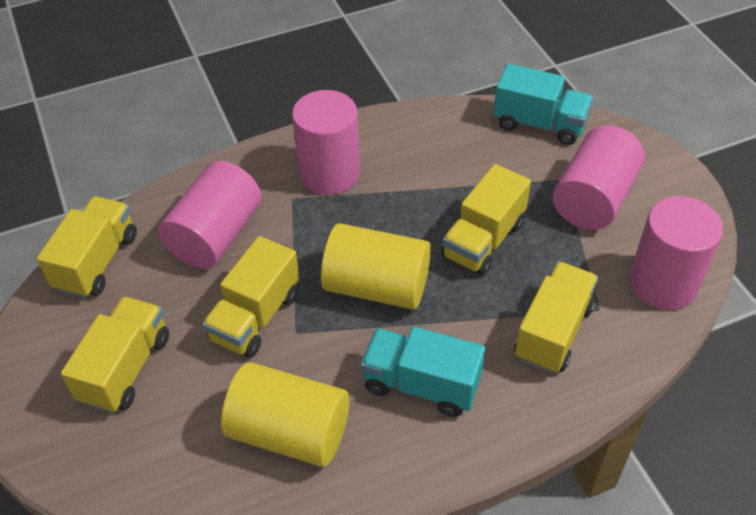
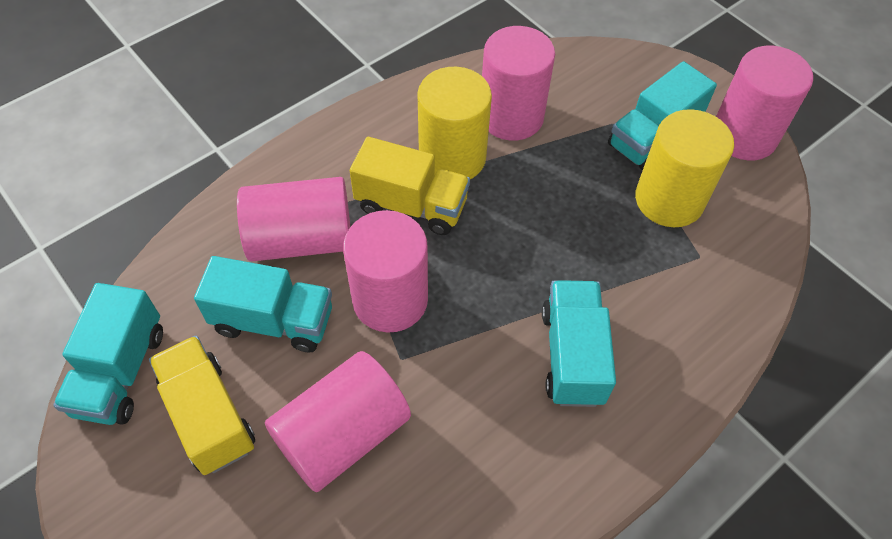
pink cylinder: 4 -> 5
turquoise truck: 2 -> 4
yellow truck: 5 -> 2

